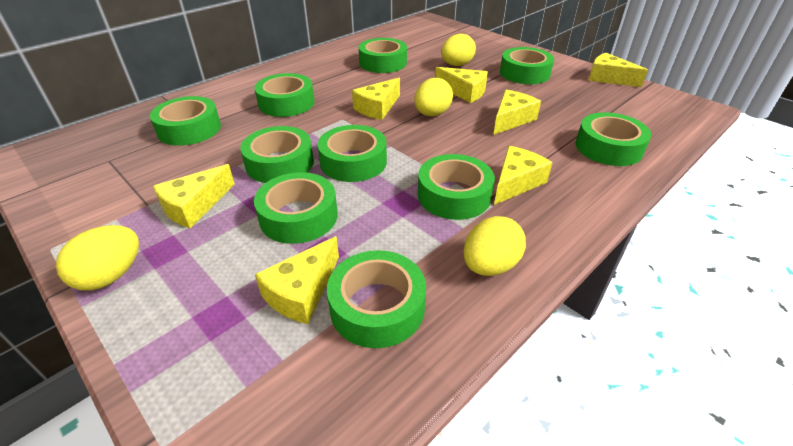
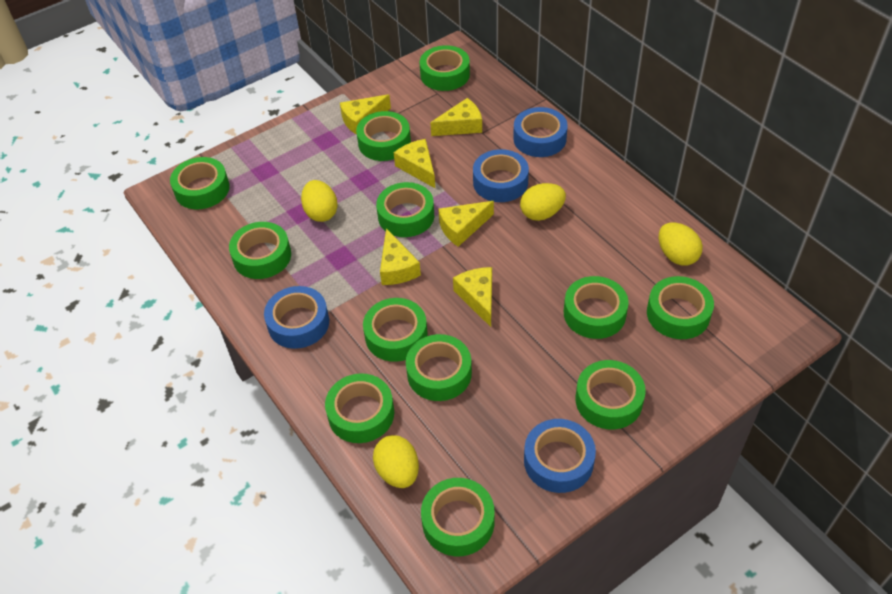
blue tape: 0 -> 4
green tape: 10 -> 12
yellow cheese: 7 -> 6

